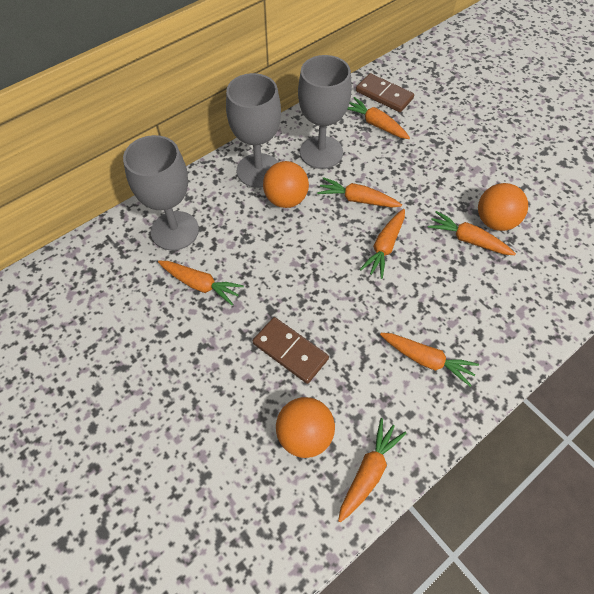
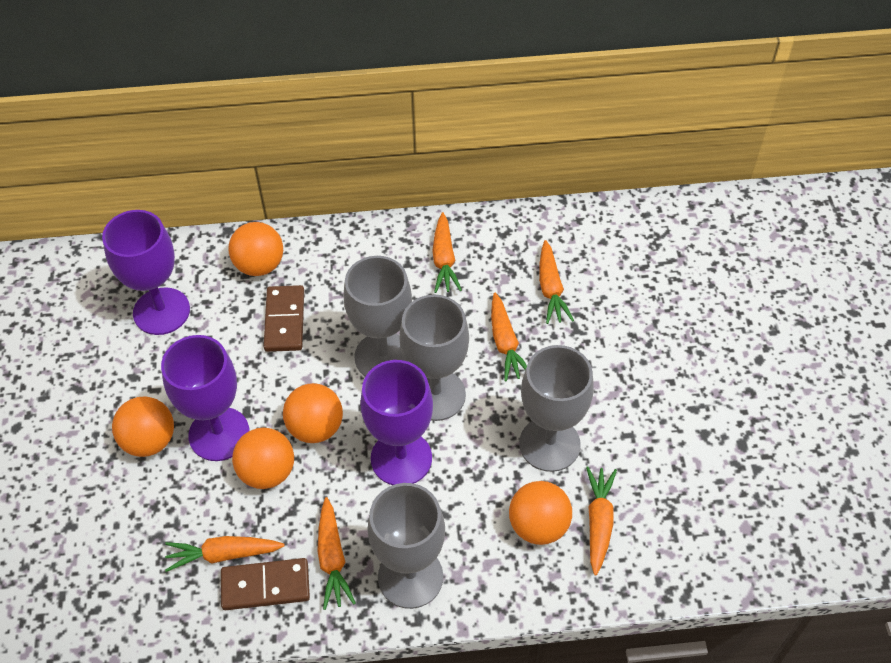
grey goblet: 3 -> 4
orange ball: 3 -> 5
orange carrot: 7 -> 6
purple goblet: 0 -> 3

